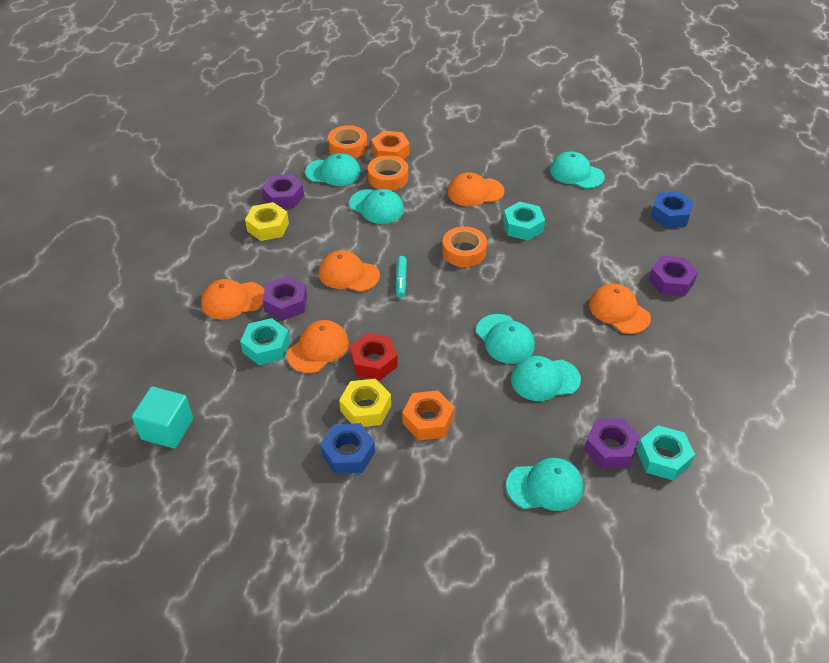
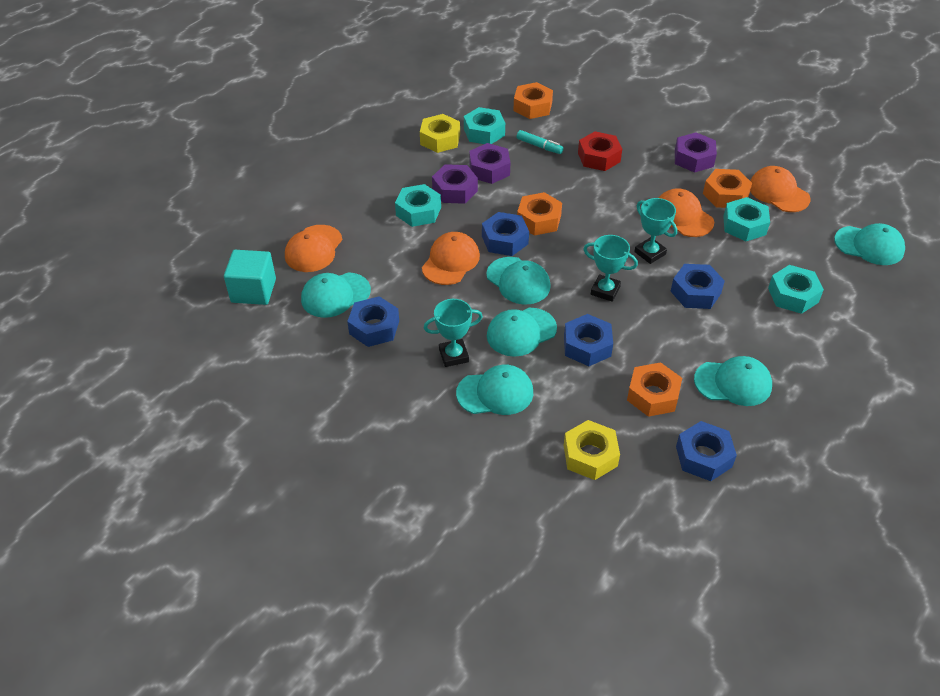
blue nut: 2 -> 5
orange cap: 5 -> 4
orange nut: 2 -> 4
orange tape: 3 -> 0
purple nut: 4 -> 3
turquoise nut: 3 -> 4
turquoise trophy: 0 -> 3

